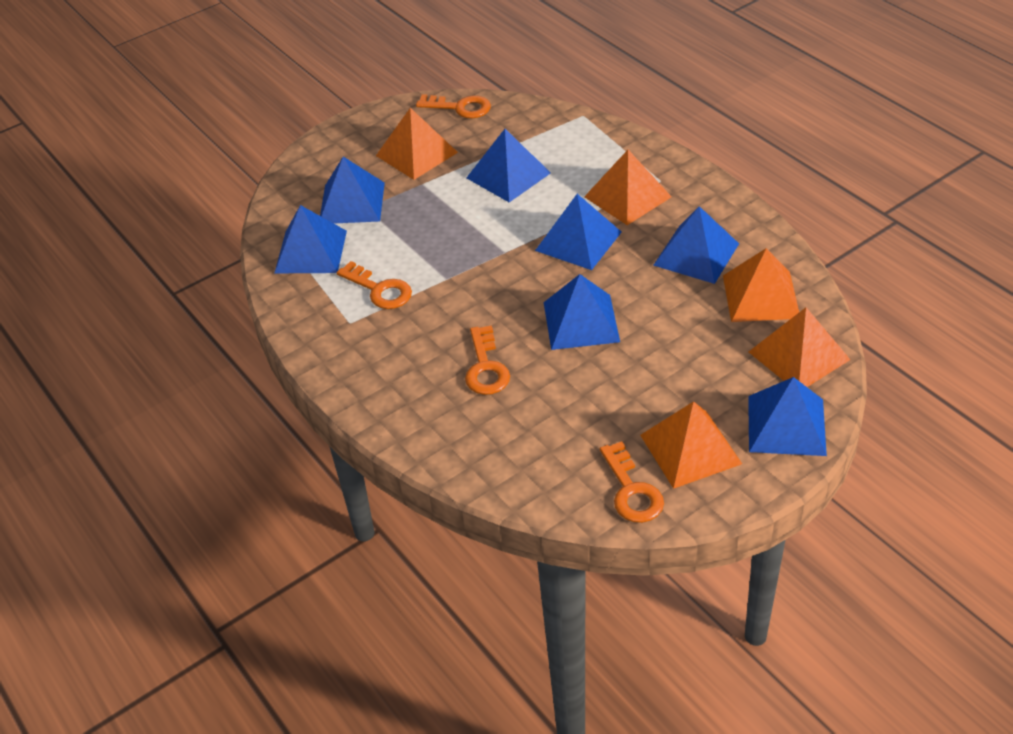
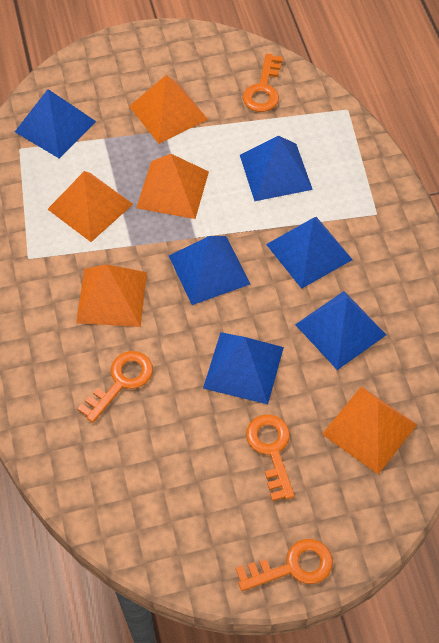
blue pyramid: 7 -> 6

